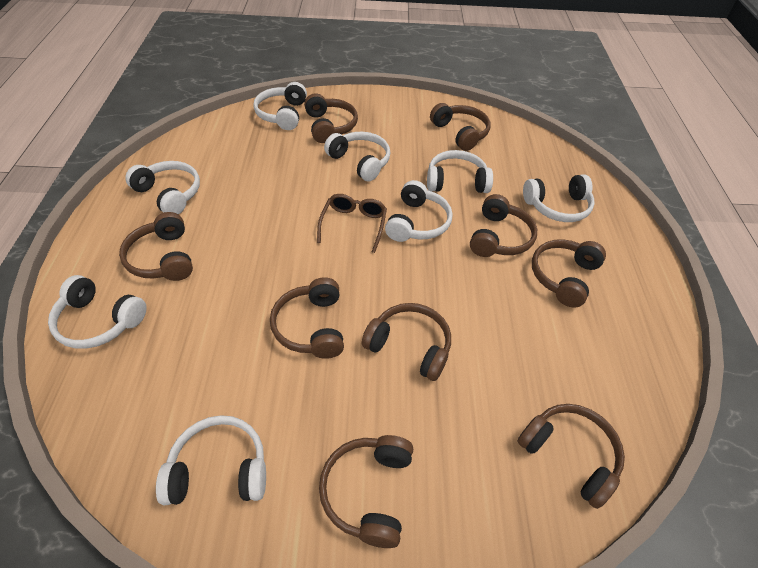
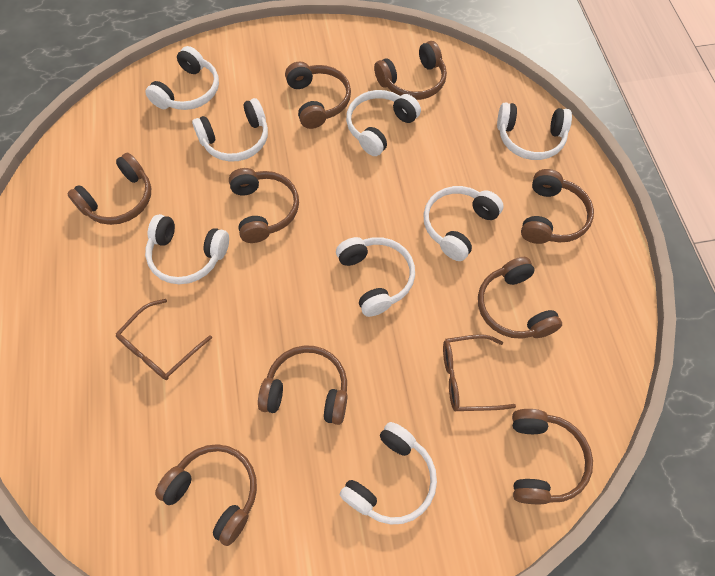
brown glasses: 1 -> 2

